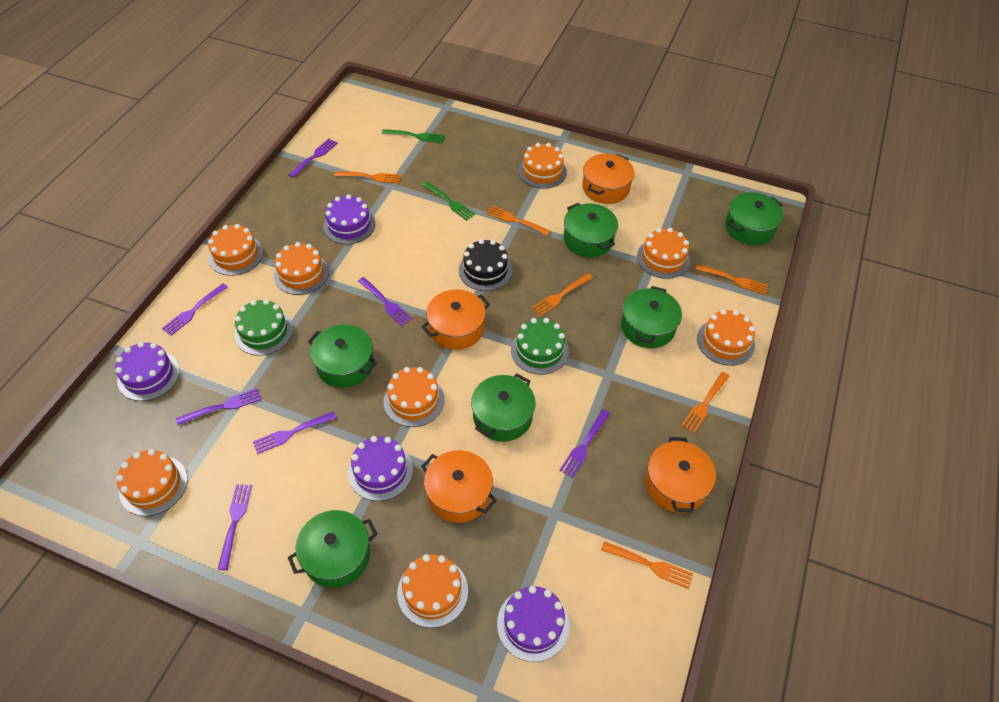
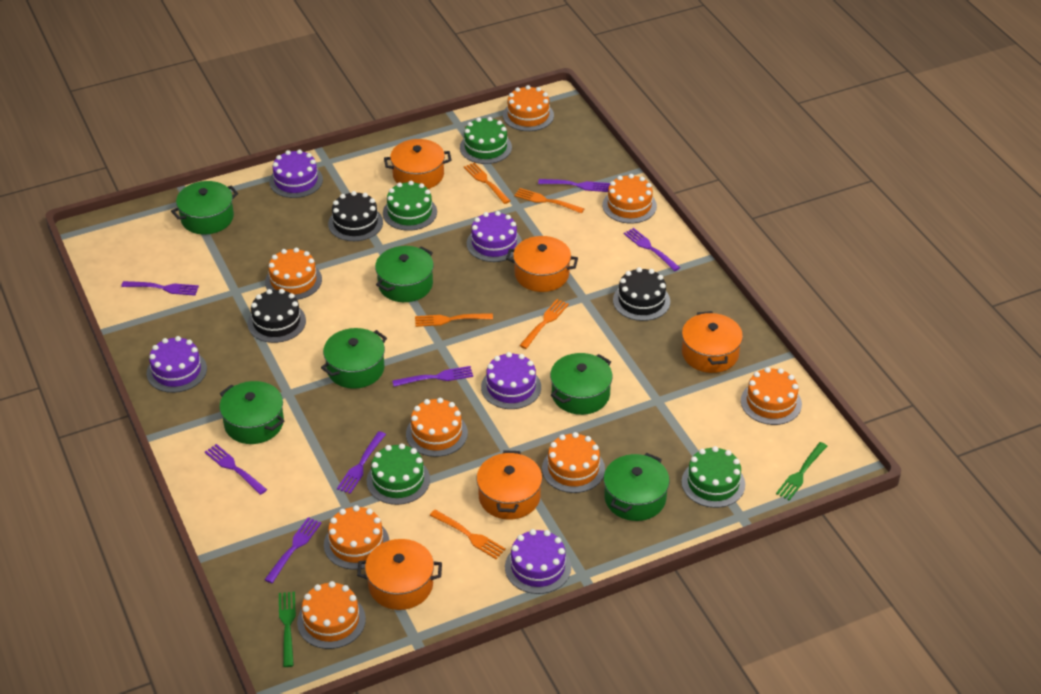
black cake: 1 -> 3
green cake: 2 -> 4
orange fork: 6 -> 5
orange pot: 4 -> 5
purple cake: 4 -> 5

